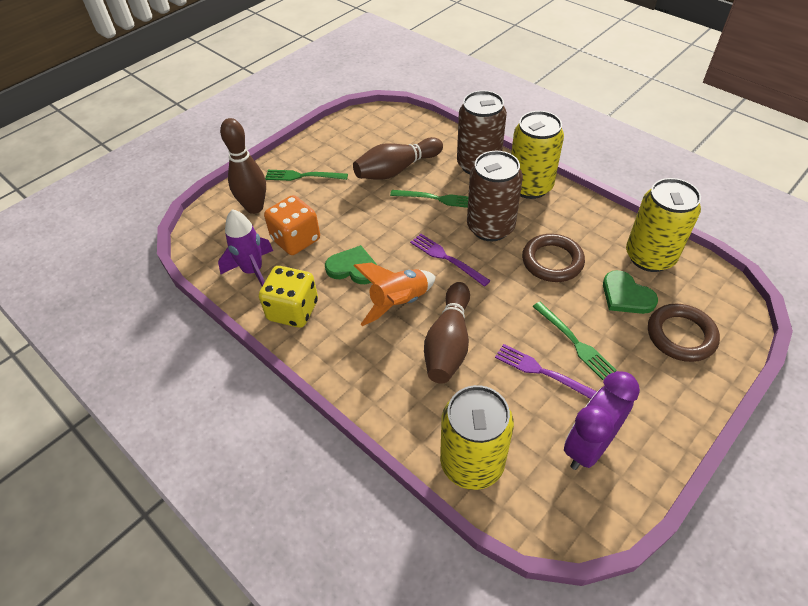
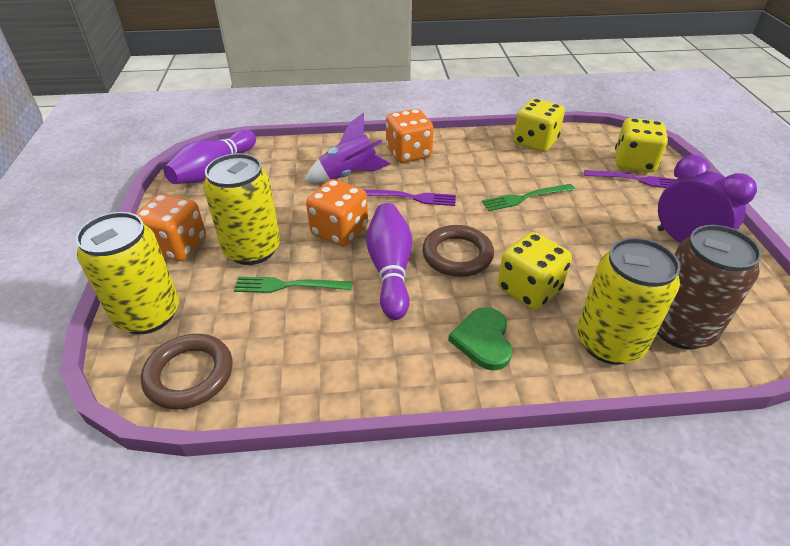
brown bowling pin: 3 -> 0
brown can: 2 -> 1
green fork: 3 -> 2
green heart: 2 -> 1
orange dice: 1 -> 3
orange rocket: 1 -> 0
purple bowling pin: 0 -> 2
yellow dice: 1 -> 3

